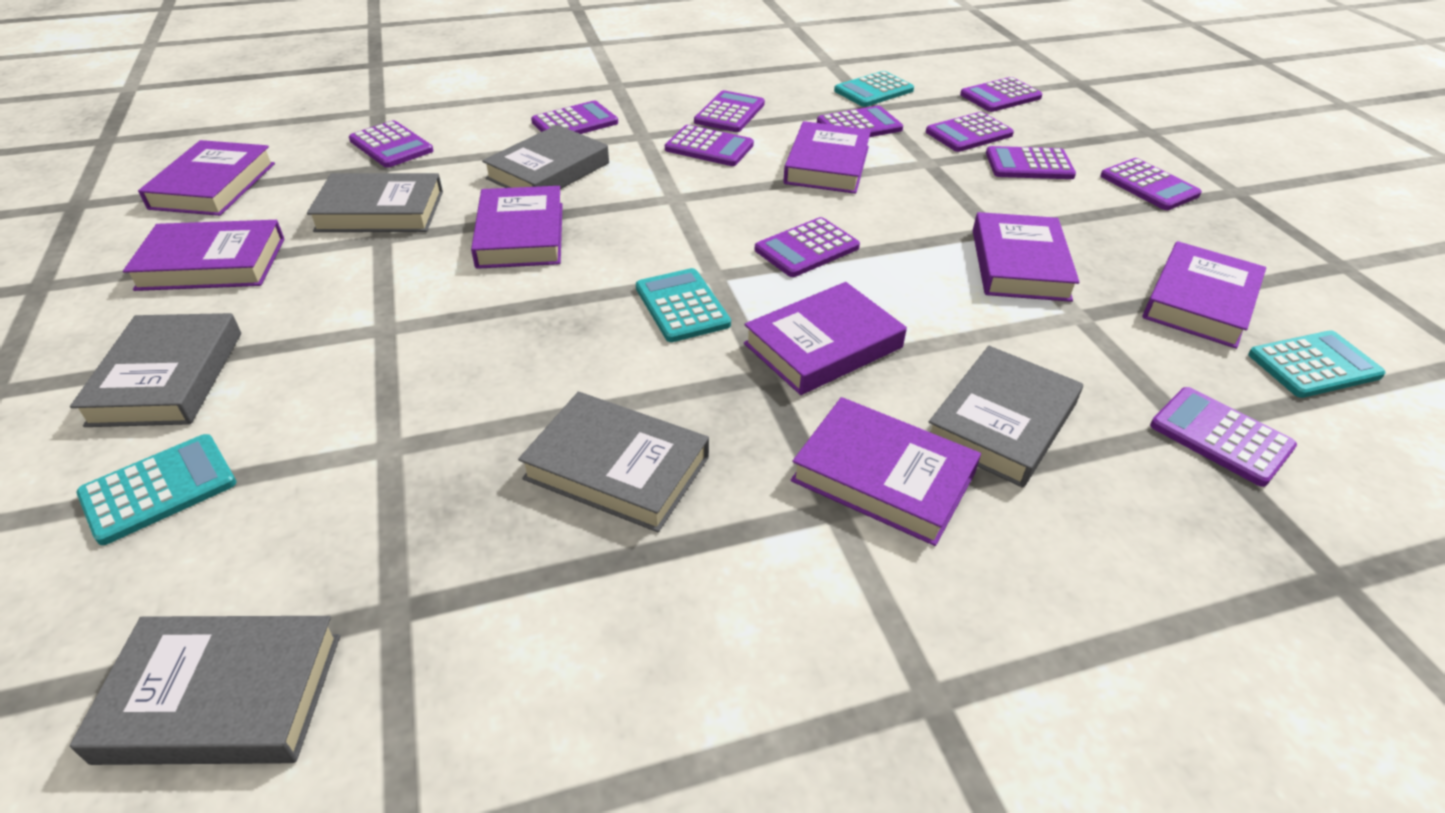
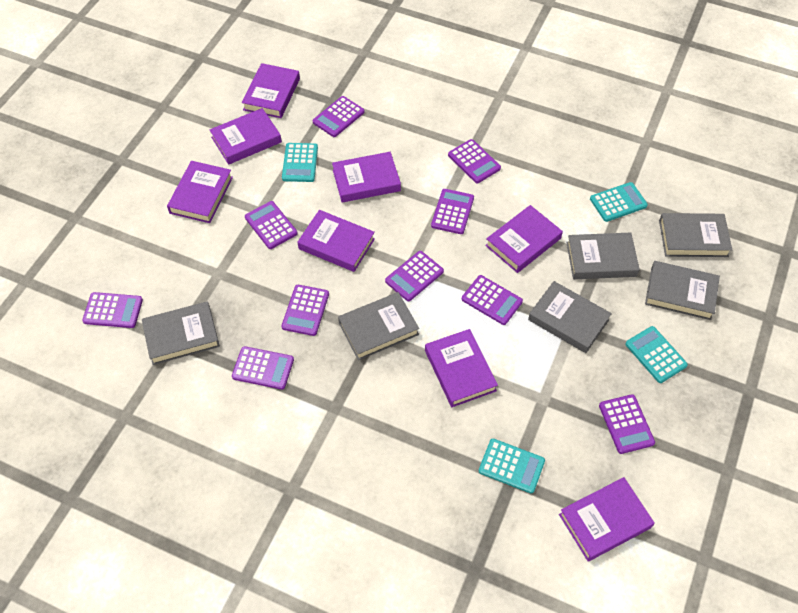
purple calculator: 11 -> 10

